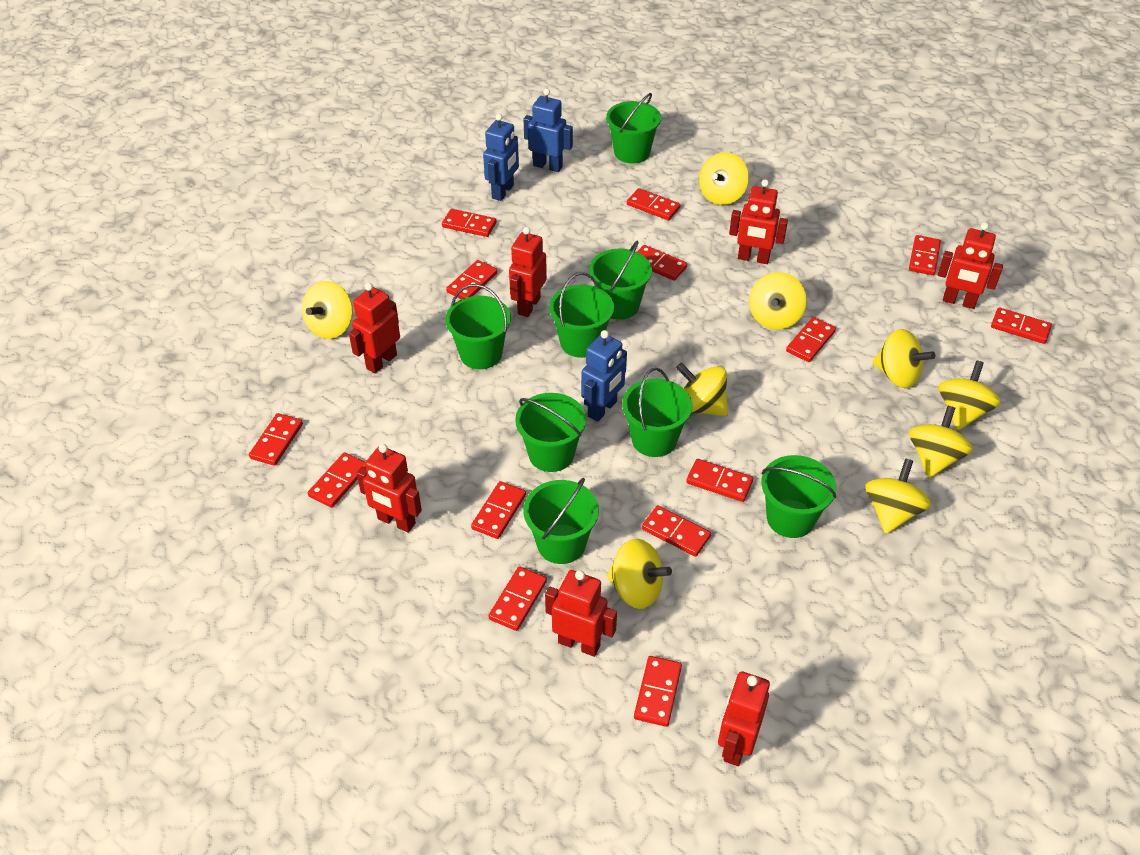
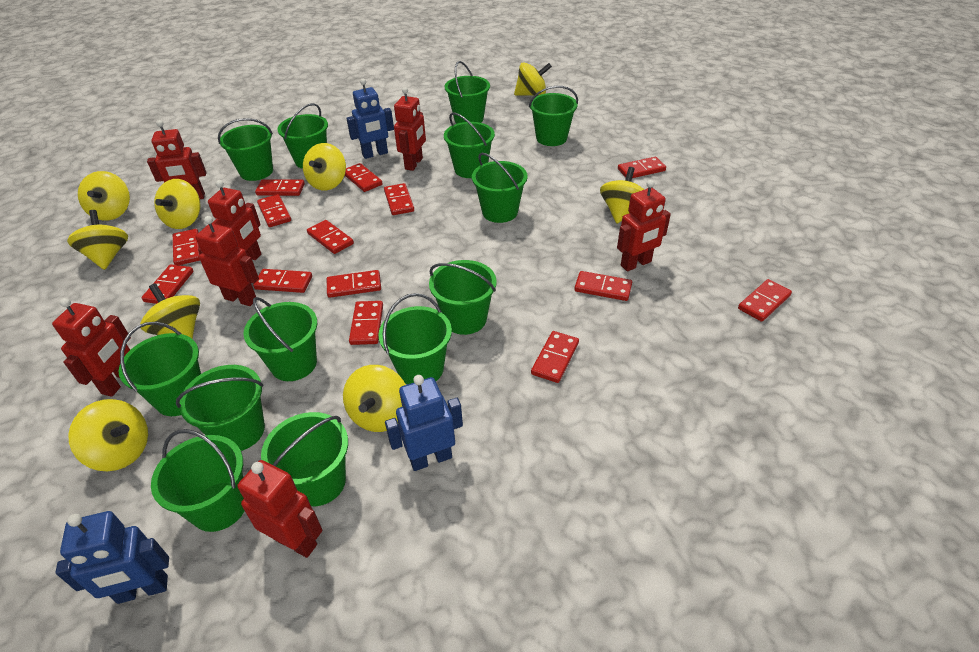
green bucket: 8 -> 13

